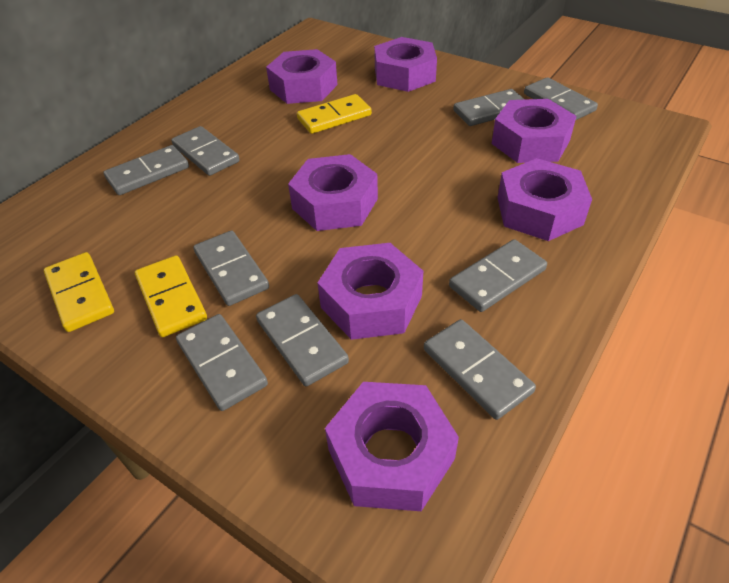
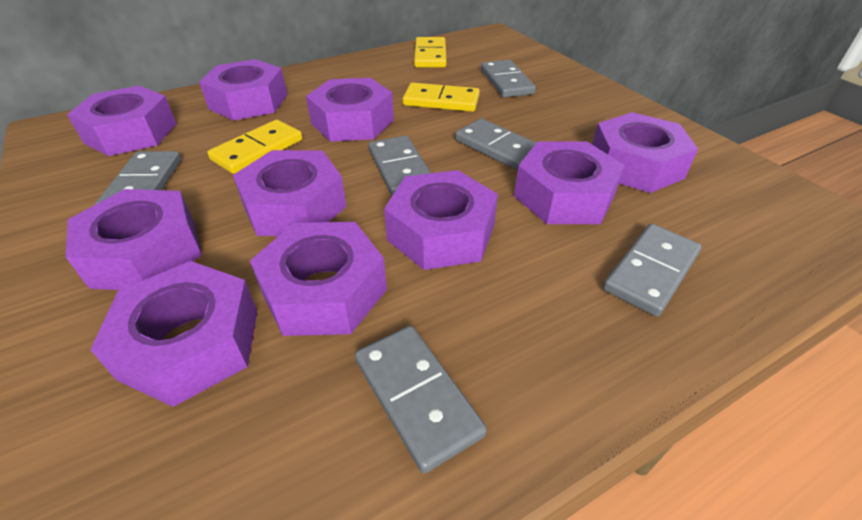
grey domino: 9 -> 6
purple nut: 7 -> 10

